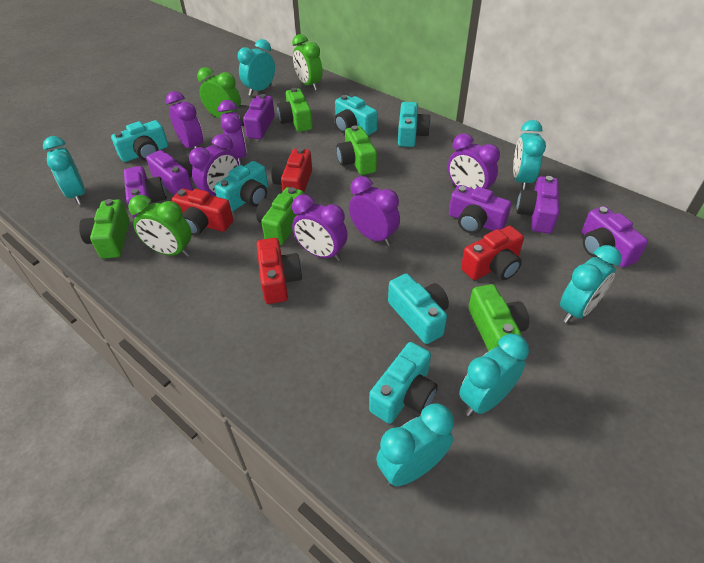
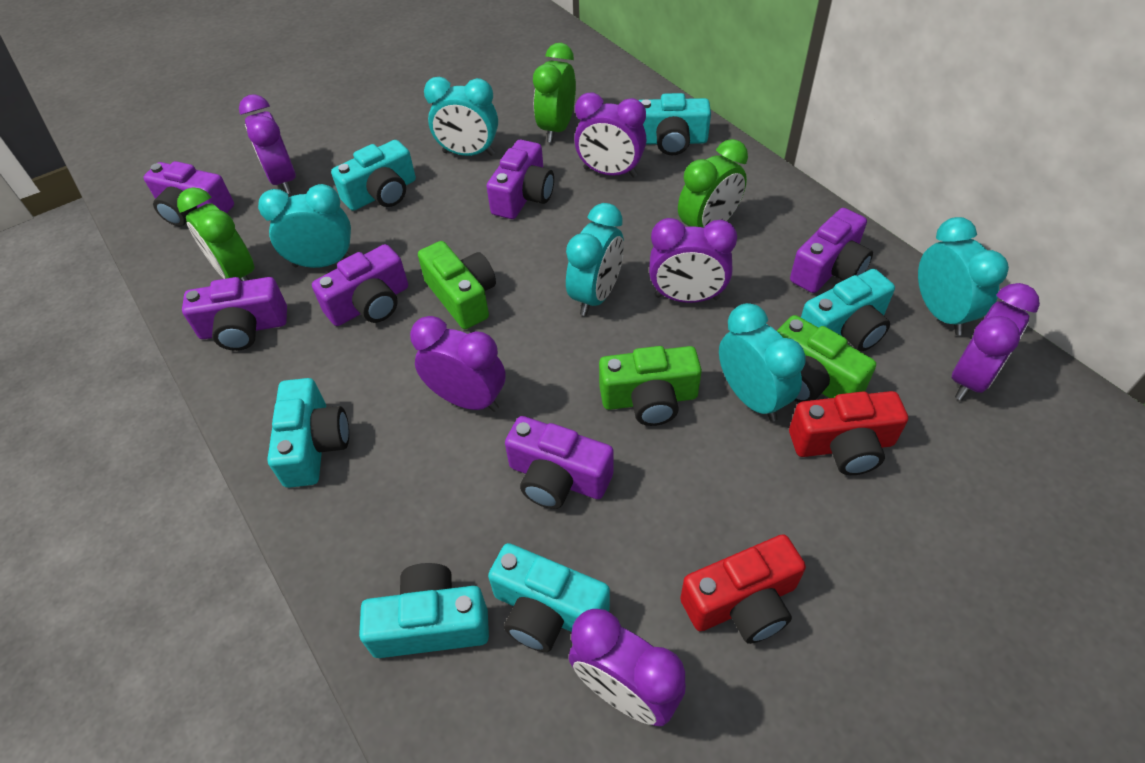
green camera: 5 -> 3
red camera: 4 -> 2
turquoise clock: 6 -> 5

